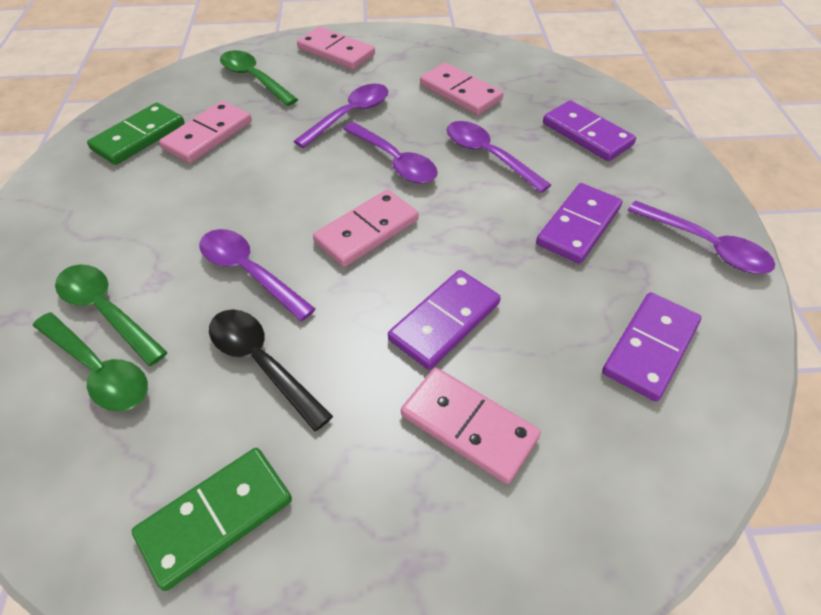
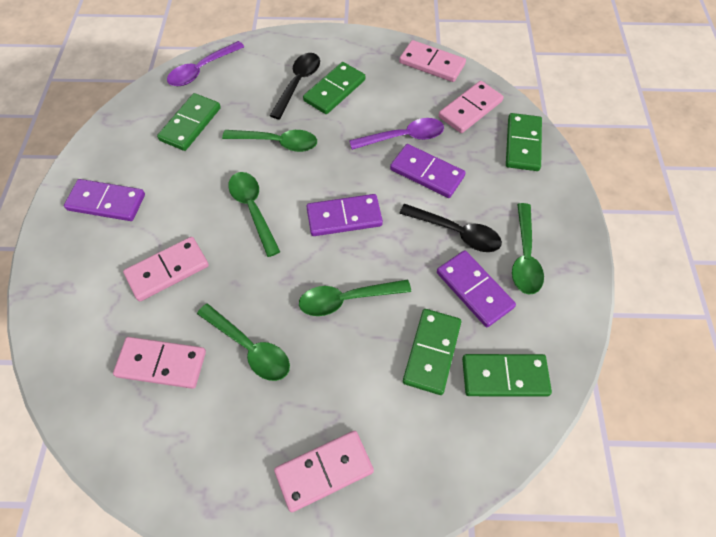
black spoon: 1 -> 2
green domino: 2 -> 5
green spoon: 3 -> 5
purple spoon: 5 -> 2

